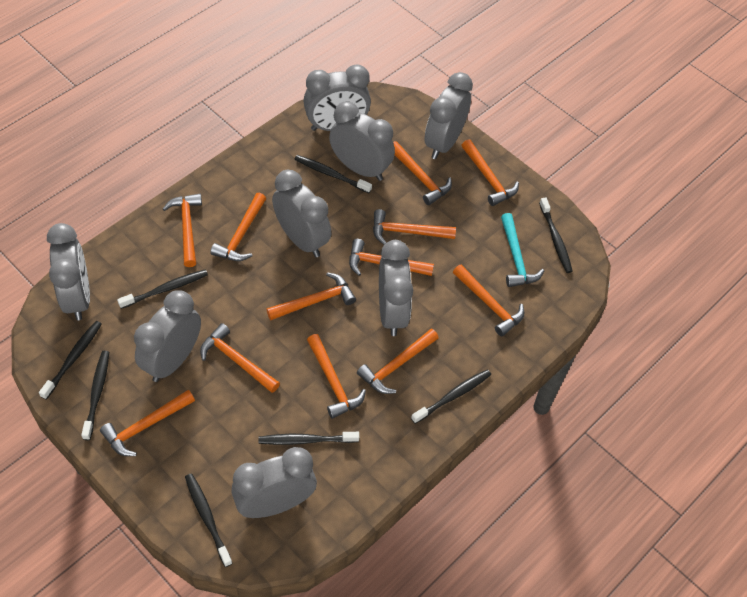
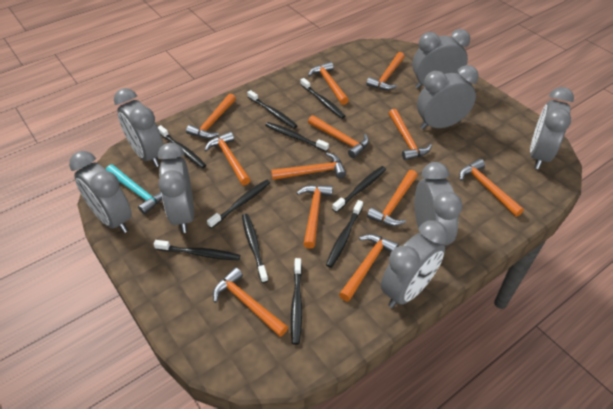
black toothbrush: 8 -> 10

